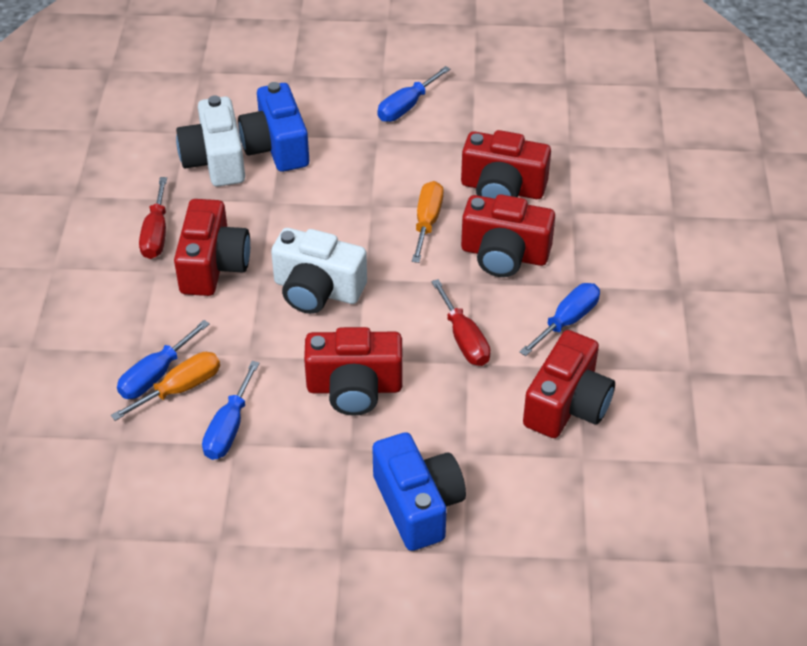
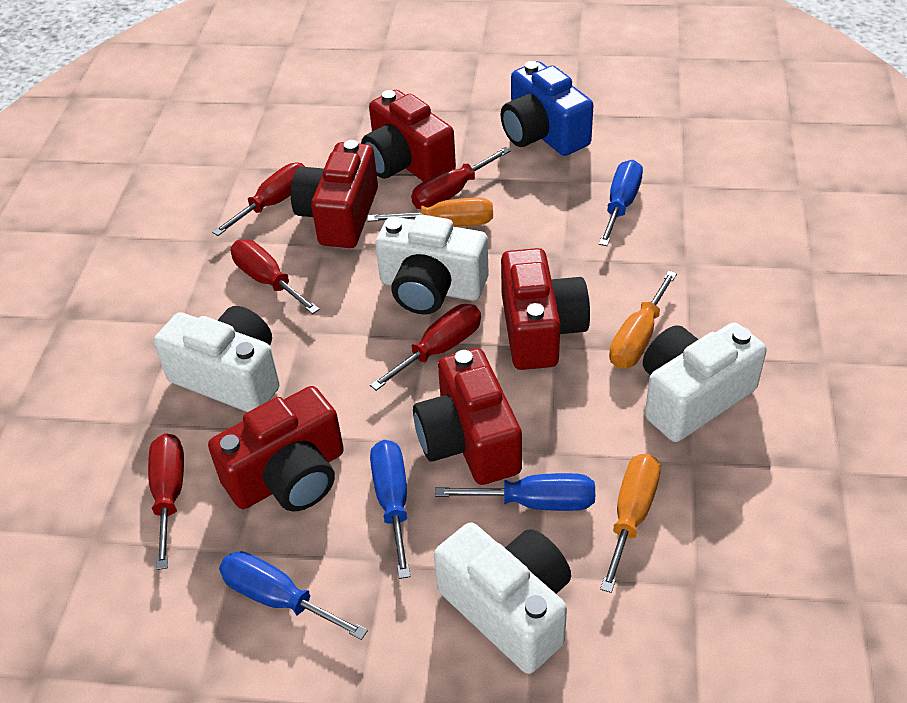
blue camera: 2 -> 1
orange screwdriver: 2 -> 3
red screwdriver: 2 -> 5
white camera: 2 -> 4

